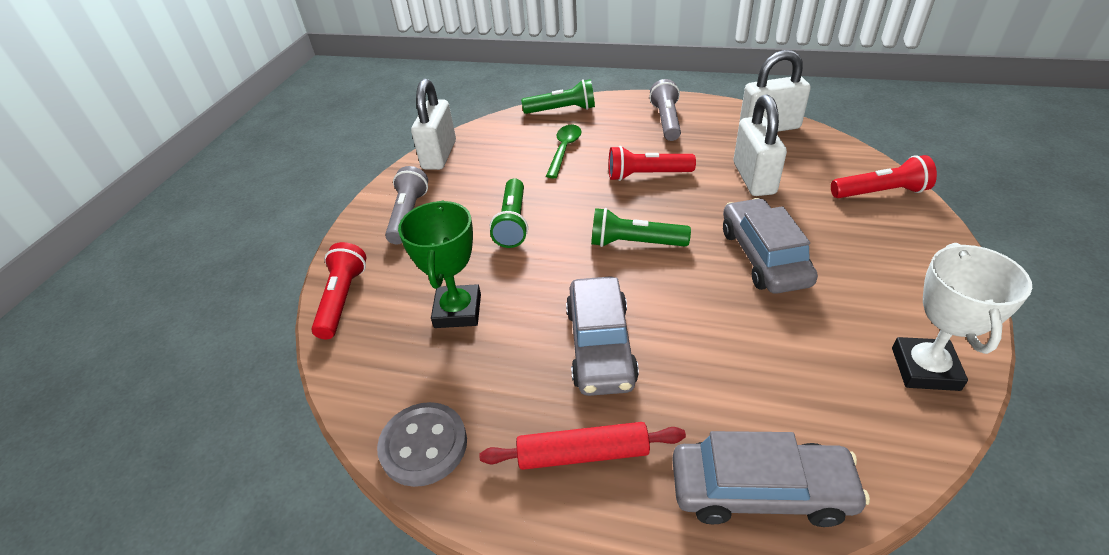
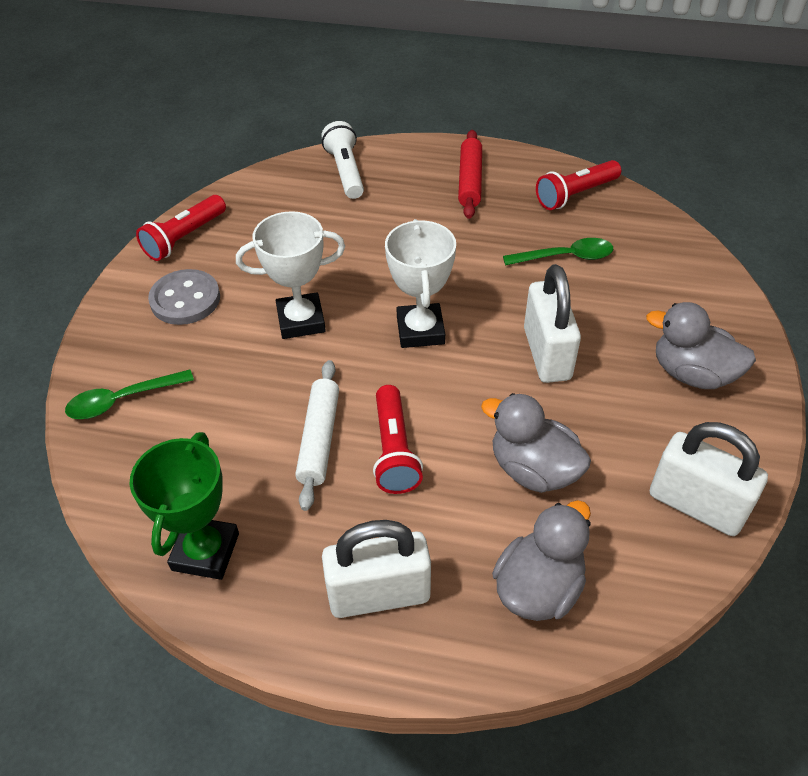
green flashlight: 3 -> 0
green spoon: 1 -> 2
grey car: 3 -> 0
grey duck: 0 -> 3
grey flashlight: 2 -> 0
white flashlight: 0 -> 1
white rolling pin: 0 -> 1
white trophy: 1 -> 2

